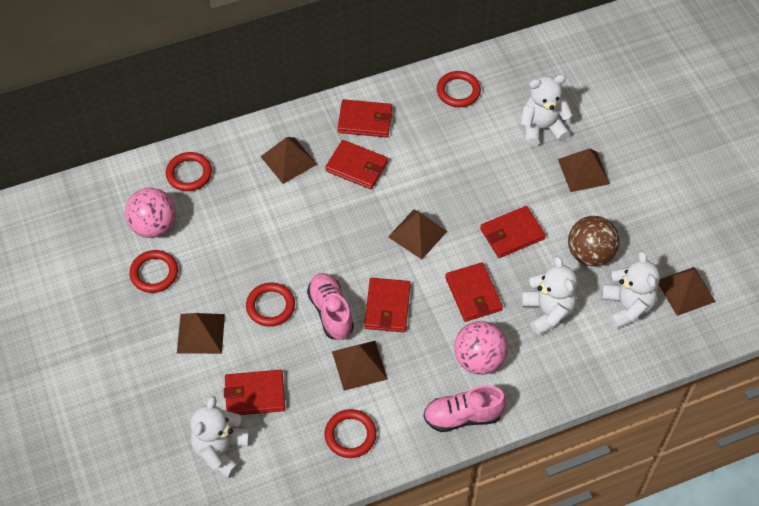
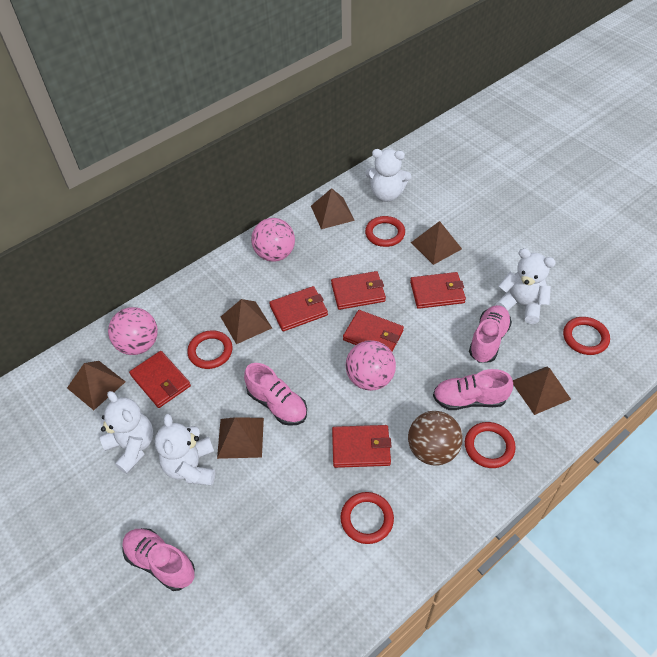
pink ball: 2 -> 3
pink shoe: 2 -> 4

